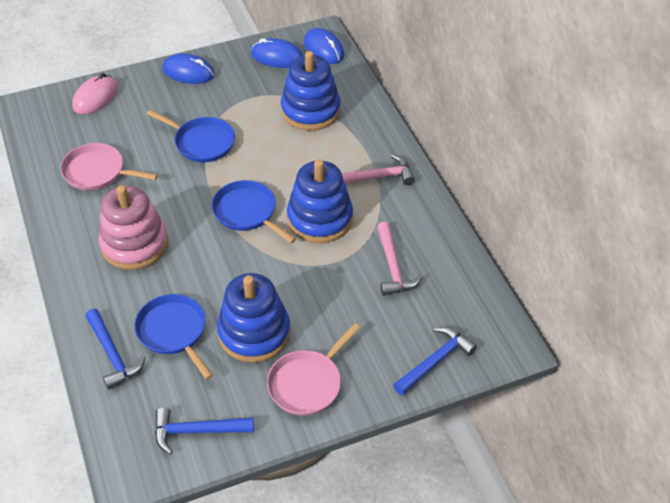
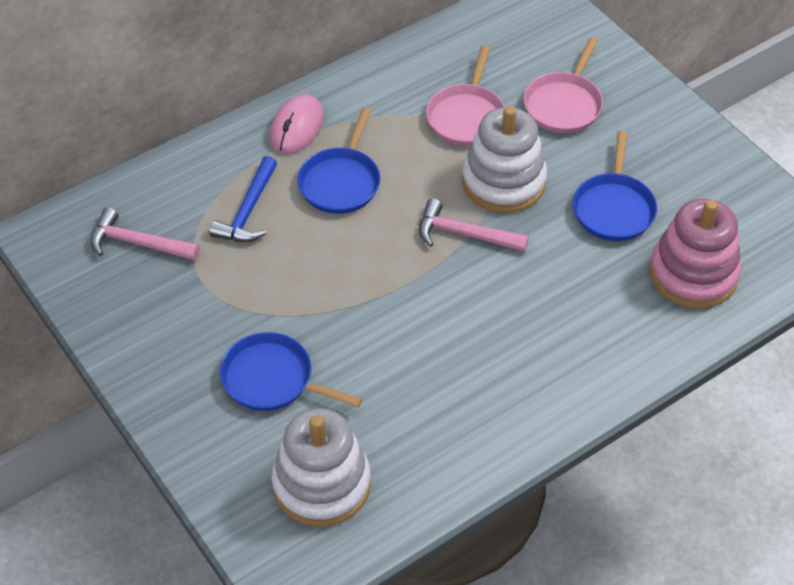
blue hammer: 3 -> 1
blue mouse: 3 -> 0
blue stacking toy: 3 -> 0
white stacking toy: 0 -> 2

